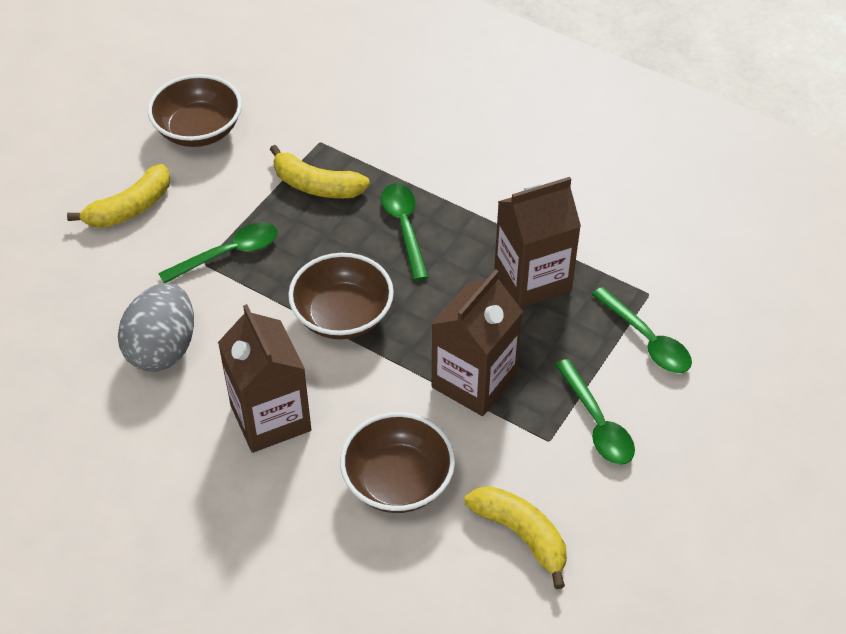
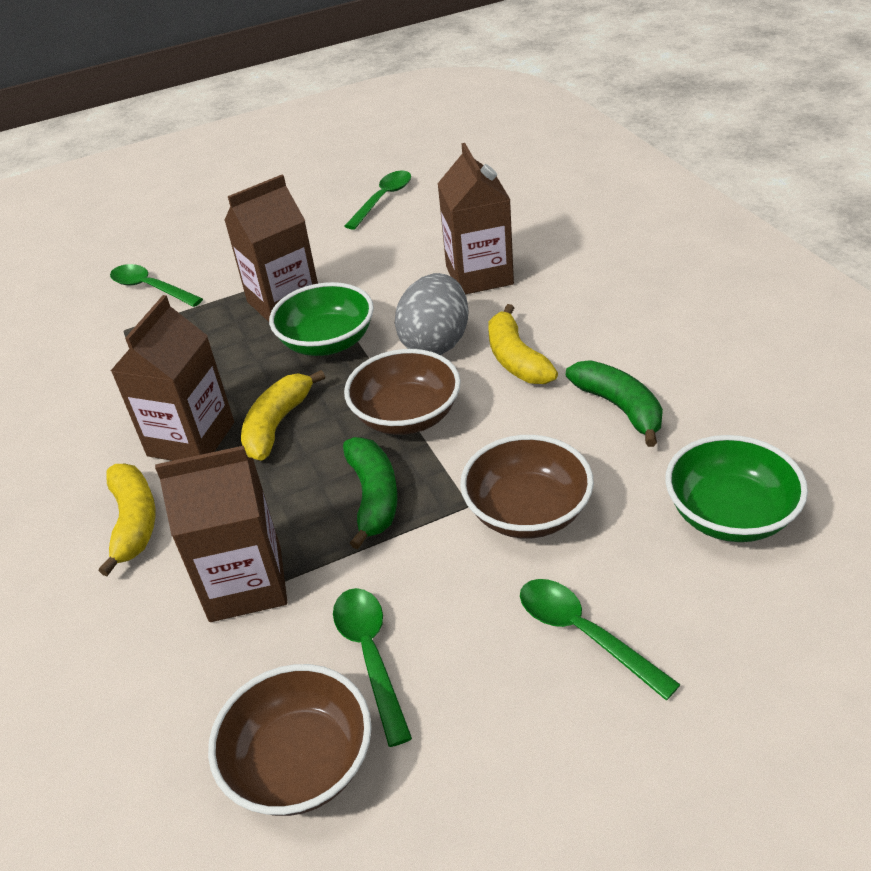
brown carton: 3 -> 4
green banana: 0 -> 2
green bowl: 0 -> 2

